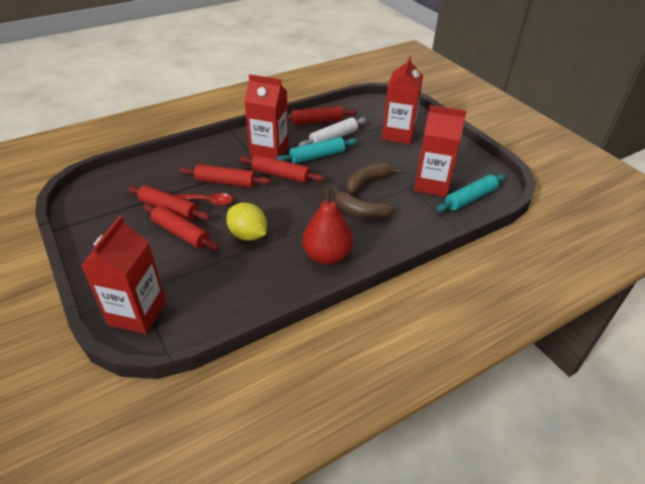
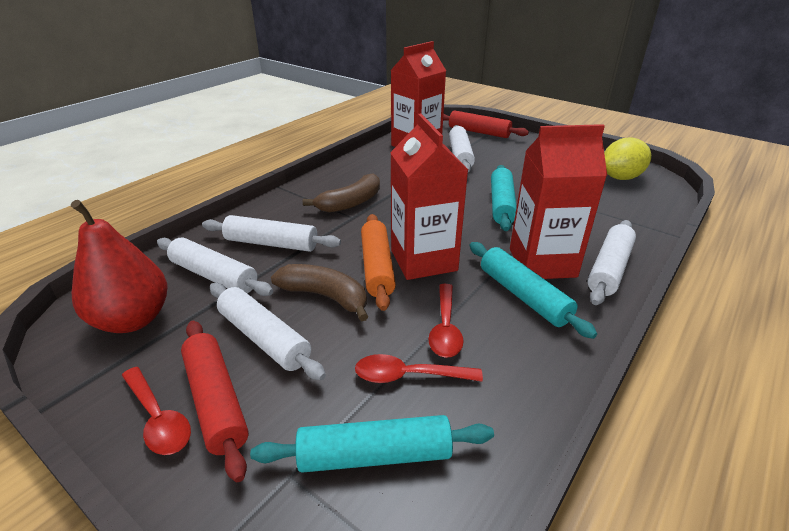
orange rolling pin: 0 -> 1
red carton: 4 -> 3
red rolling pin: 5 -> 2
red spoon: 1 -> 3
turquoise rolling pin: 2 -> 3
white rolling pin: 1 -> 5

